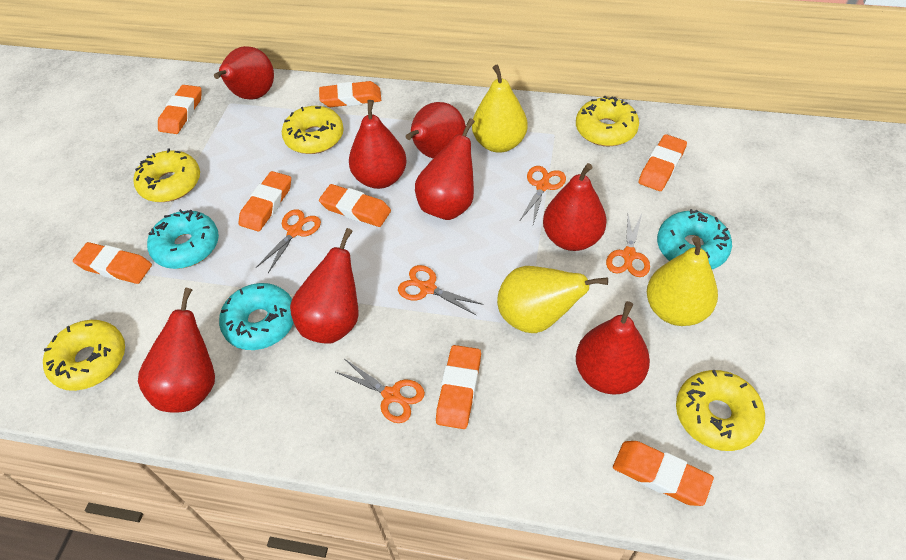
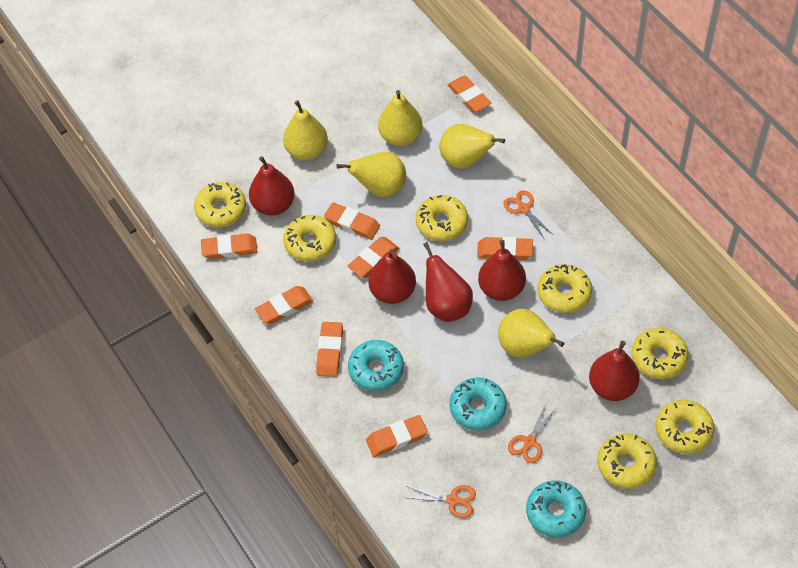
orange scissors: 5 -> 3
red pear: 8 -> 5
yellow donut: 5 -> 7
yellow pear: 3 -> 5

